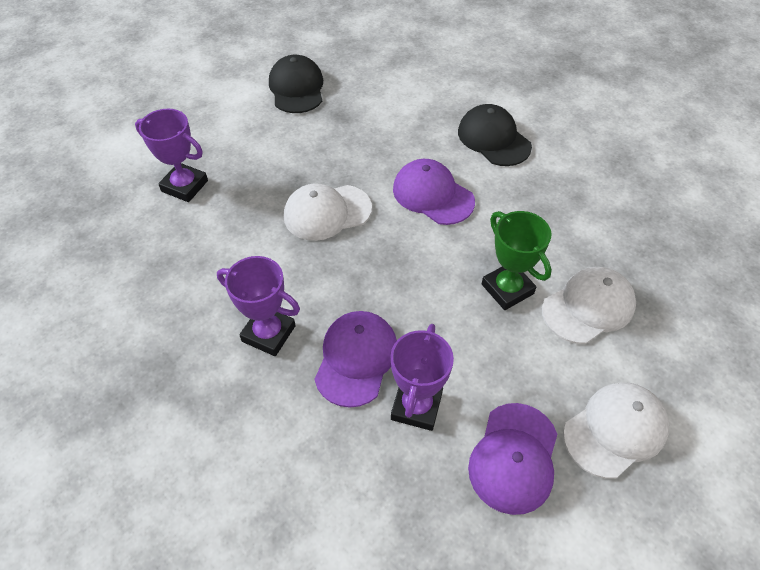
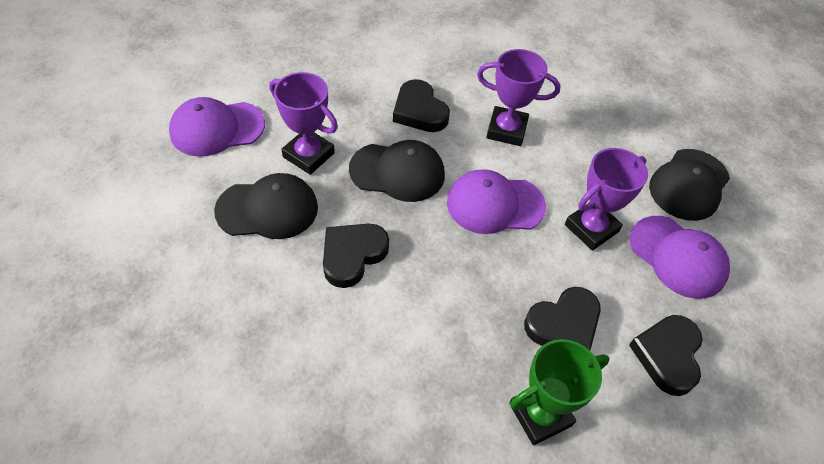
black cap: 2 -> 3
black heart: 0 -> 4
white cap: 3 -> 0

